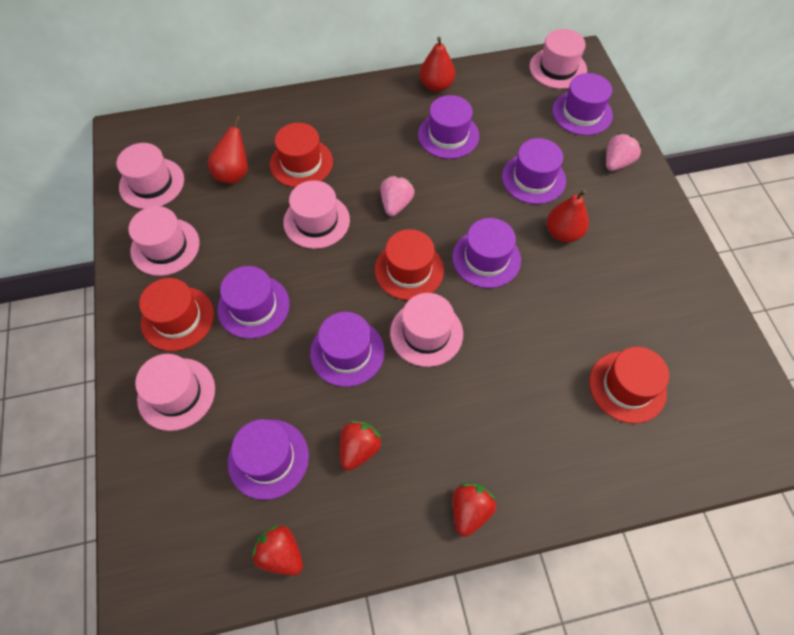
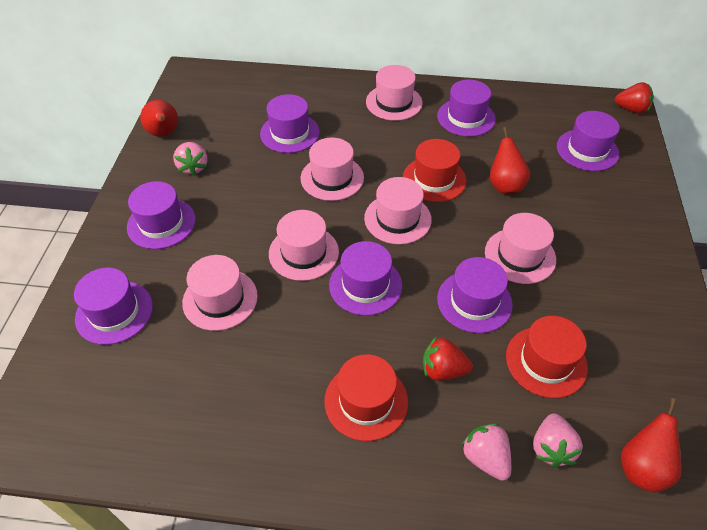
pink strawberry: 2 -> 3
red hat: 4 -> 3
red strawberry: 3 -> 2

